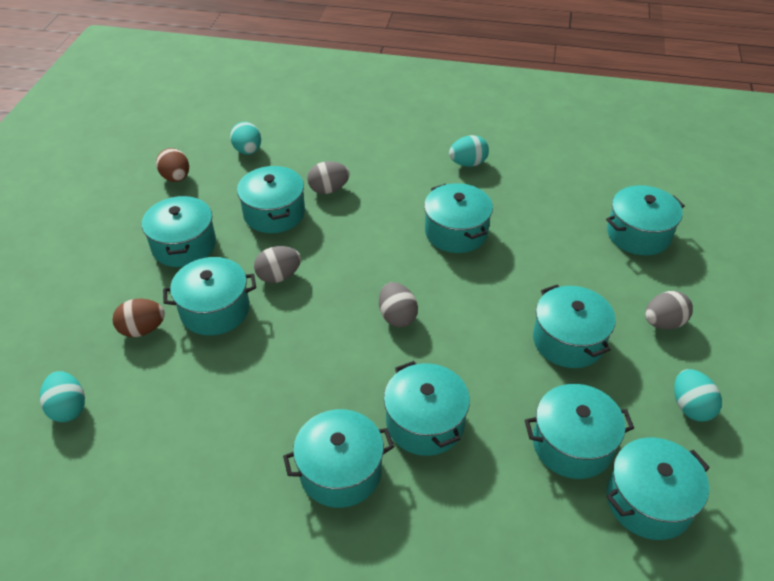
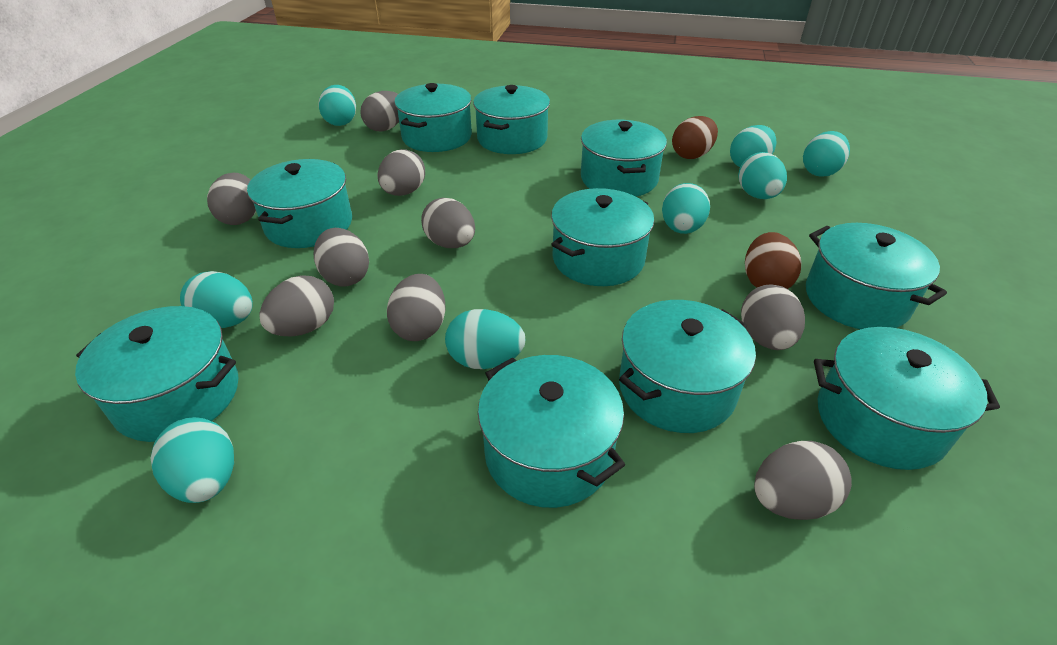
grey egg: 4 -> 9
turquoise egg: 4 -> 8

